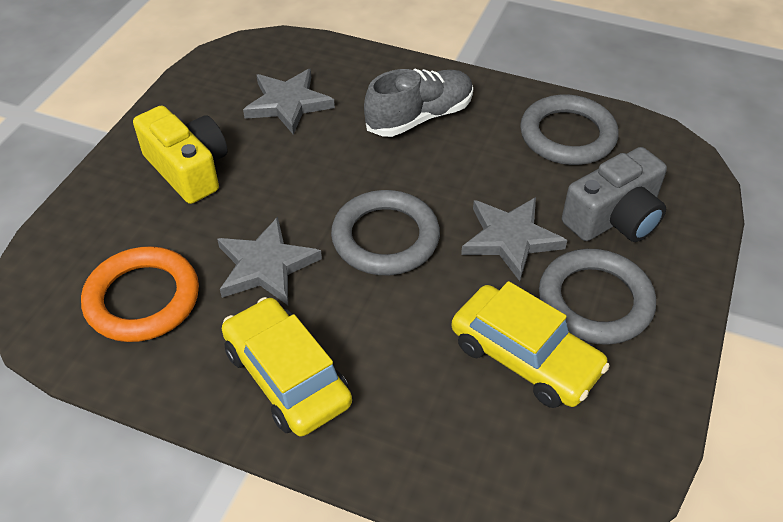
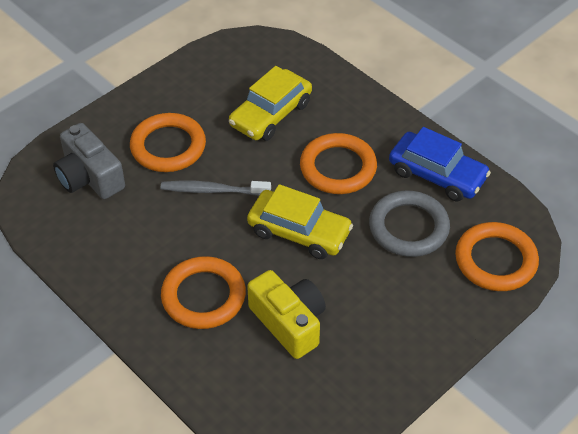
blue car: 0 -> 1
grey ring: 3 -> 1
grey shoe: 1 -> 0
grey star: 3 -> 0
grey toothbrush: 0 -> 1
orange ring: 1 -> 4

